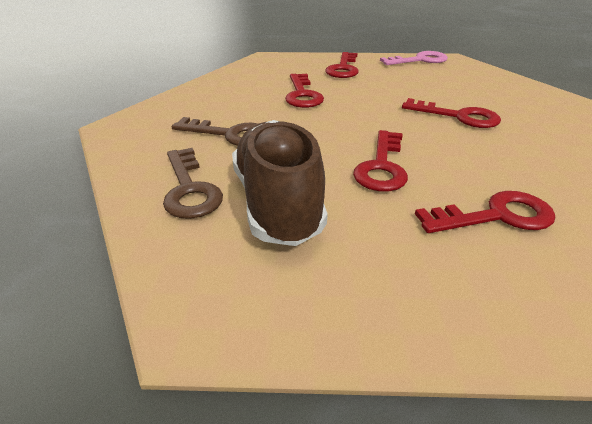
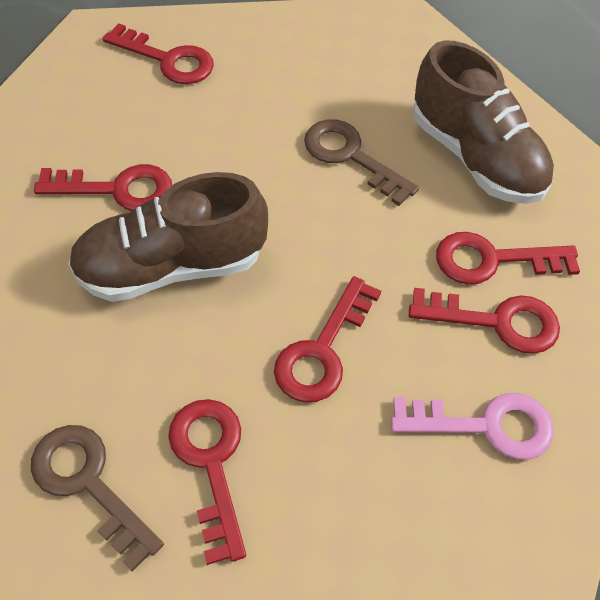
brown shoe: 1 -> 2
red key: 5 -> 6

